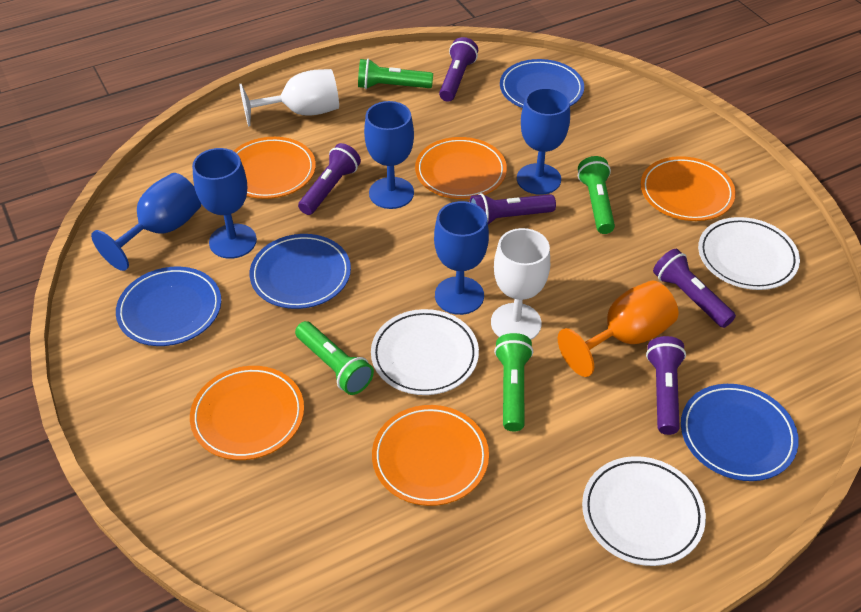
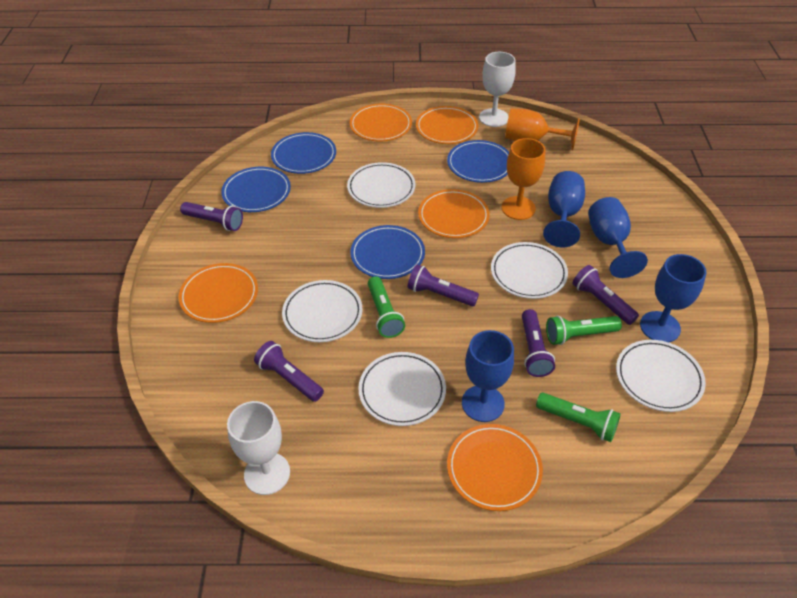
blue goblet: 5 -> 4
green flashlight: 4 -> 3
orange goblet: 1 -> 2
white plate: 3 -> 5

